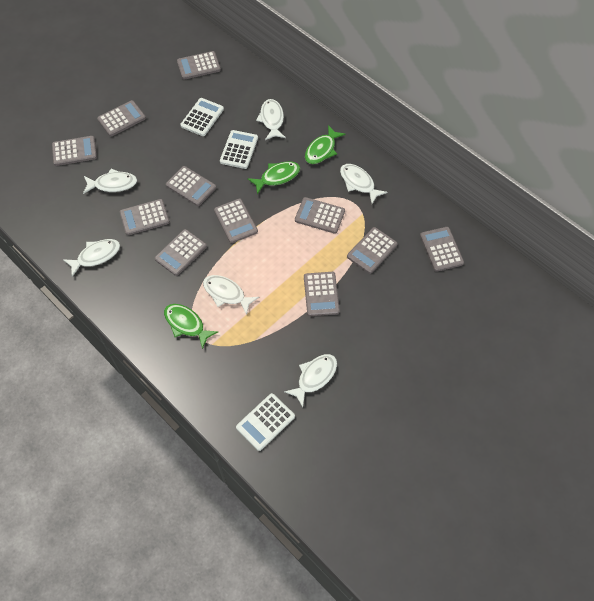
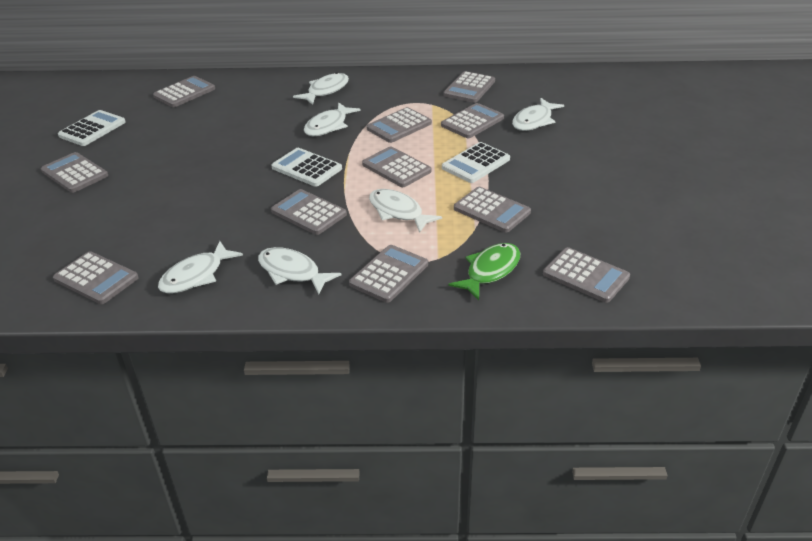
green fish: 3 -> 1

